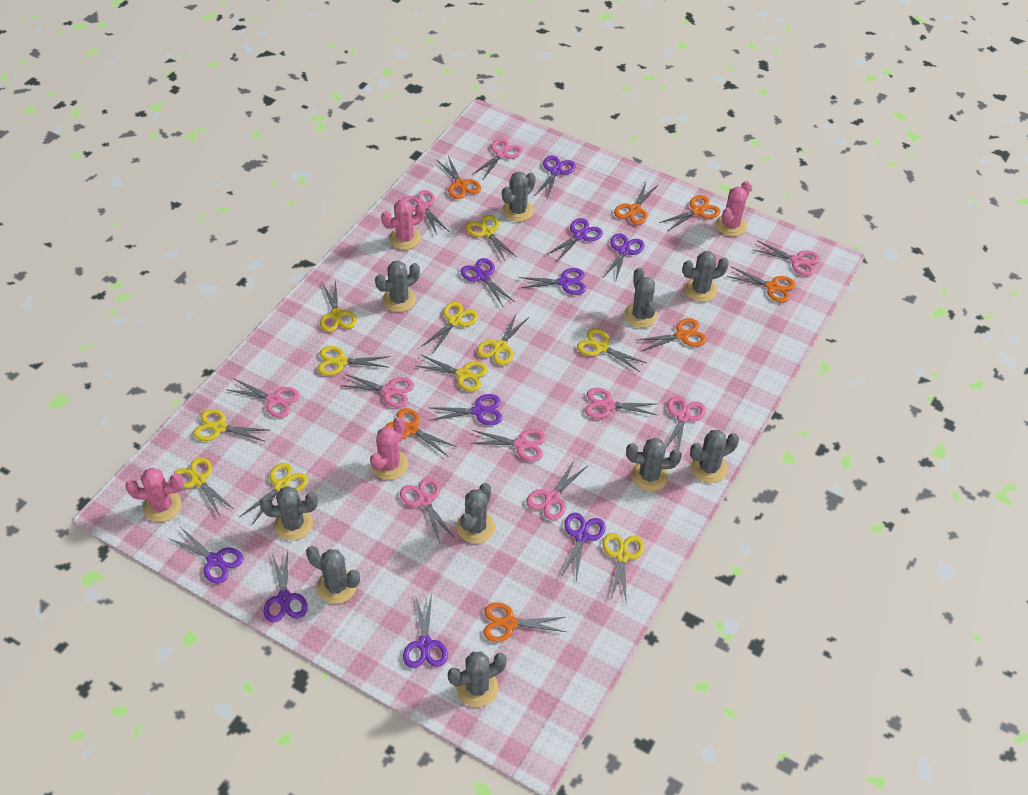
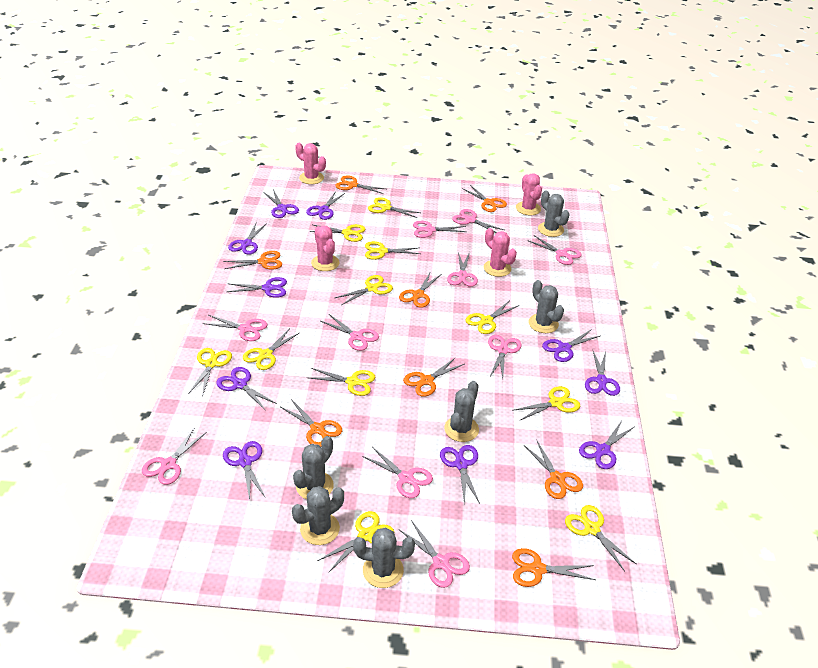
grey cactus: 10 -> 6
orange scissors: 7 -> 8

